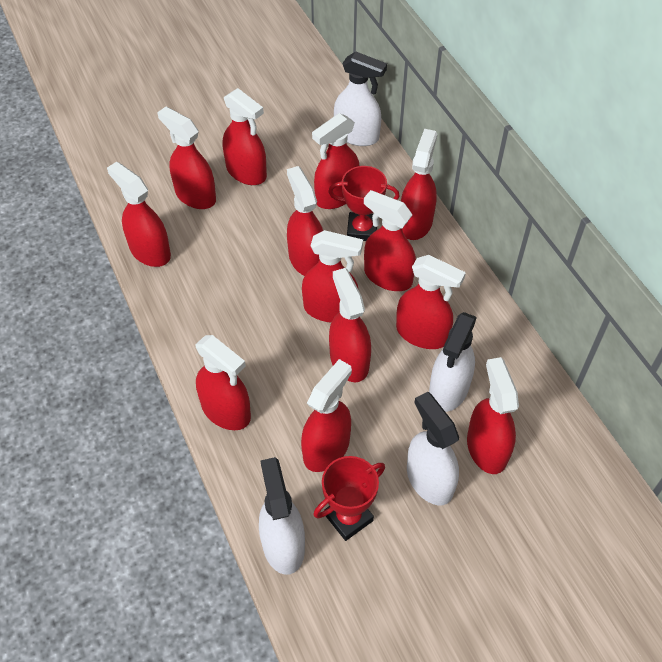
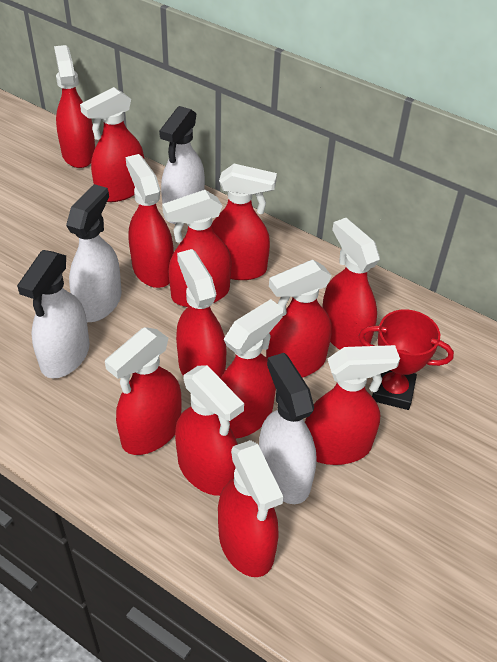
red trophy: 2 -> 1

